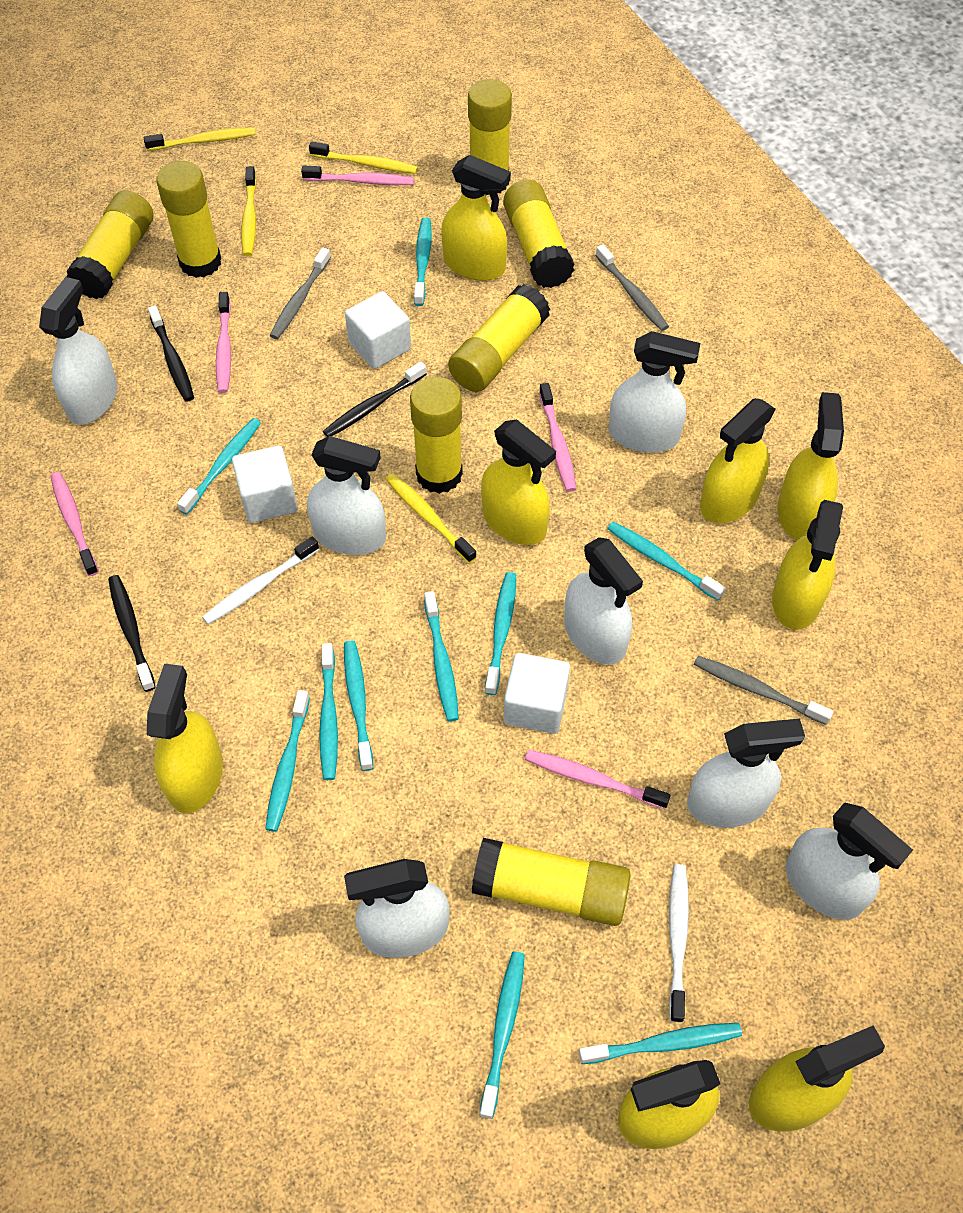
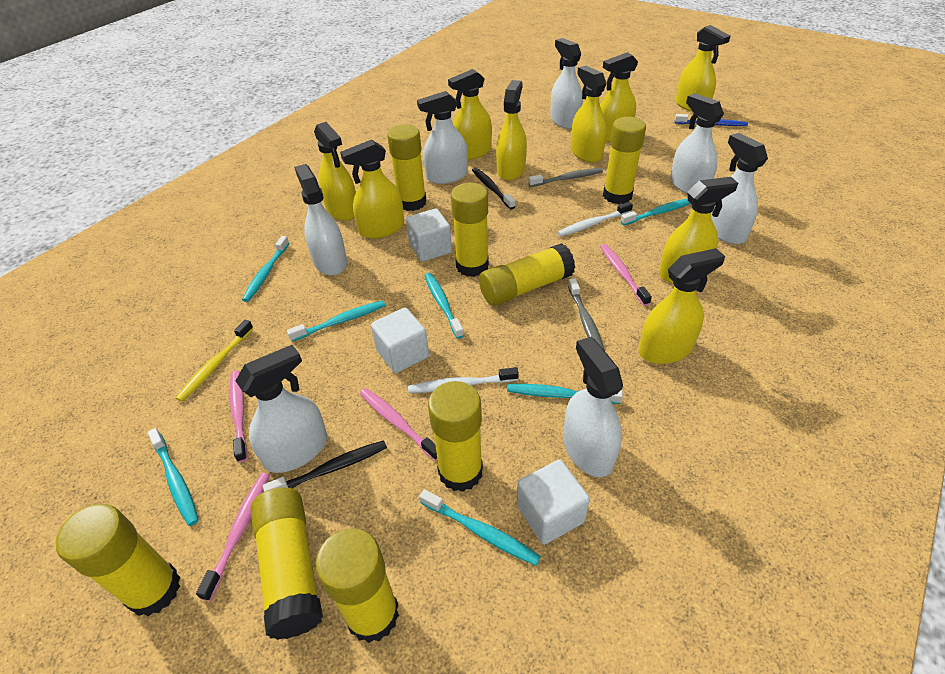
black toothbrush: 3 -> 2
blue toothbrush: 0 -> 1
grey toothbrush: 3 -> 2
pink toothbrush: 5 -> 4
turquoise toothbrush: 10 -> 7
yellow glue stick: 7 -> 8
yellow spray bottle: 8 -> 9
yellow toothbrush: 4 -> 1

